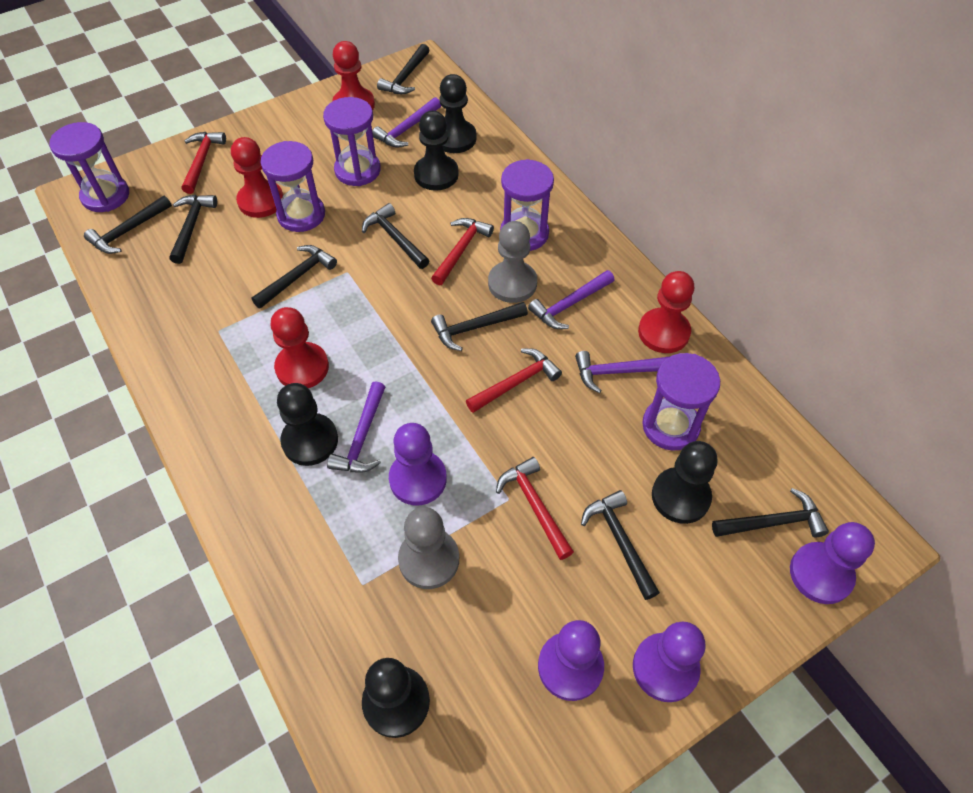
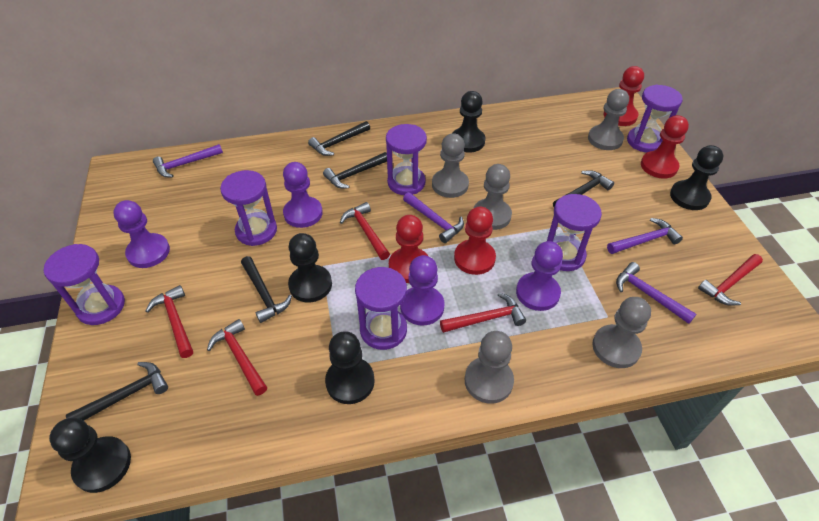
black hammer: 8 -> 5
grey pawn: 2 -> 5
purple hourglass: 5 -> 6
red hammer: 4 -> 5

